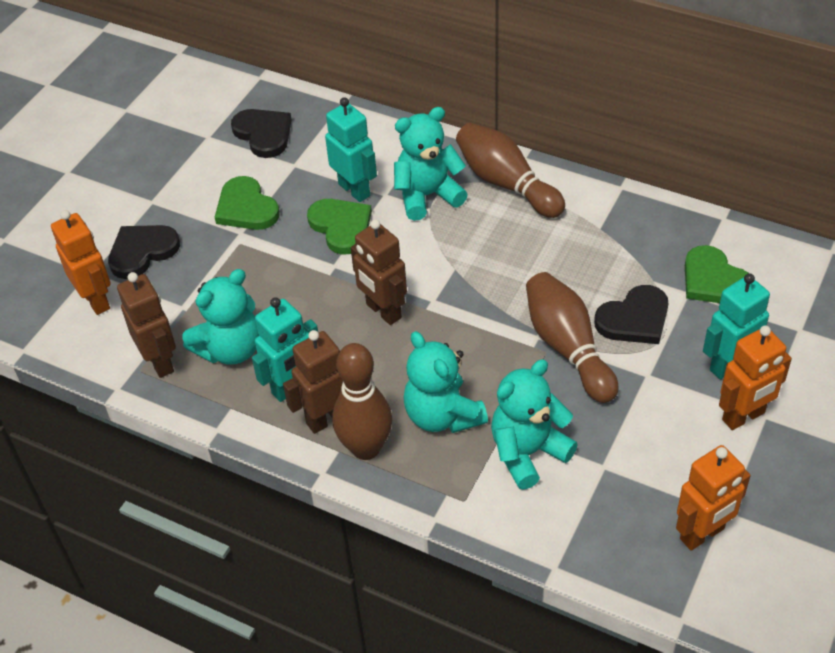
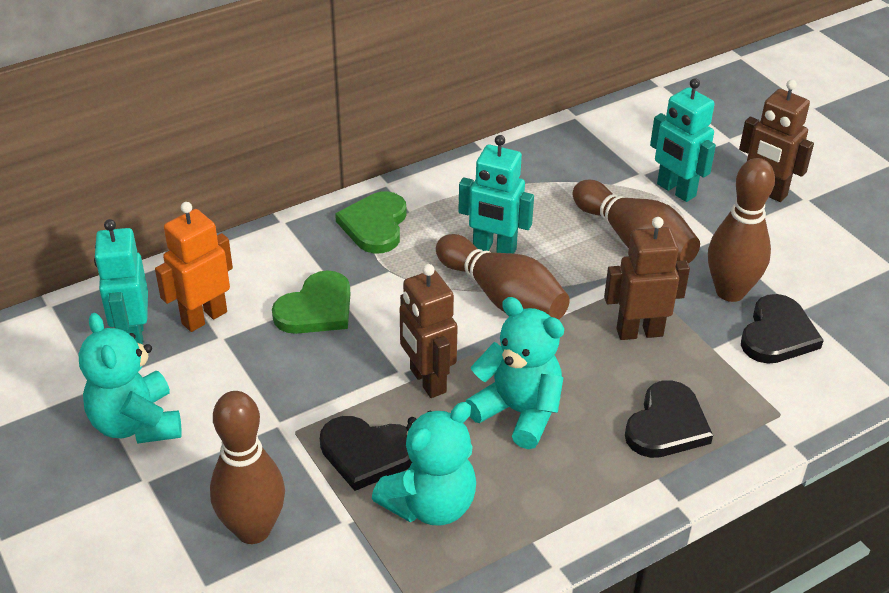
brown bowling pin: 3 -> 4
green heart: 3 -> 2
orange robot: 3 -> 1
turquoise teddy bear: 4 -> 3

